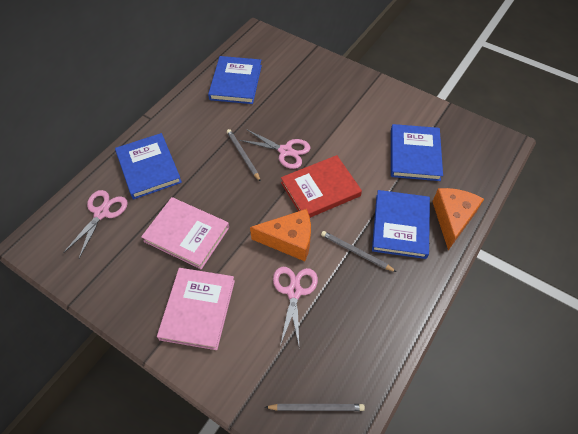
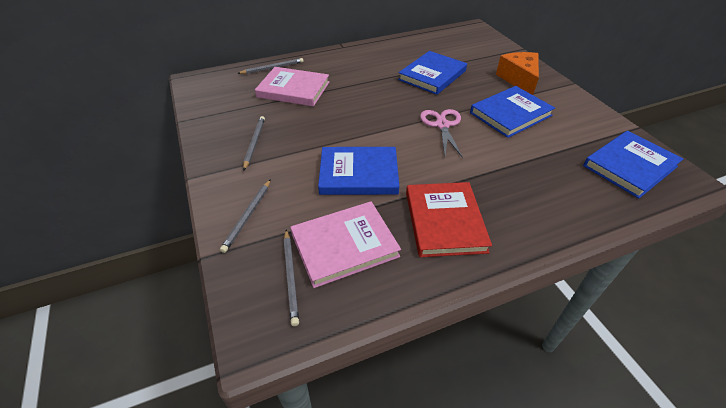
grey pencil: 3 -> 4
orange cheese: 2 -> 1
pink scissors: 3 -> 1

